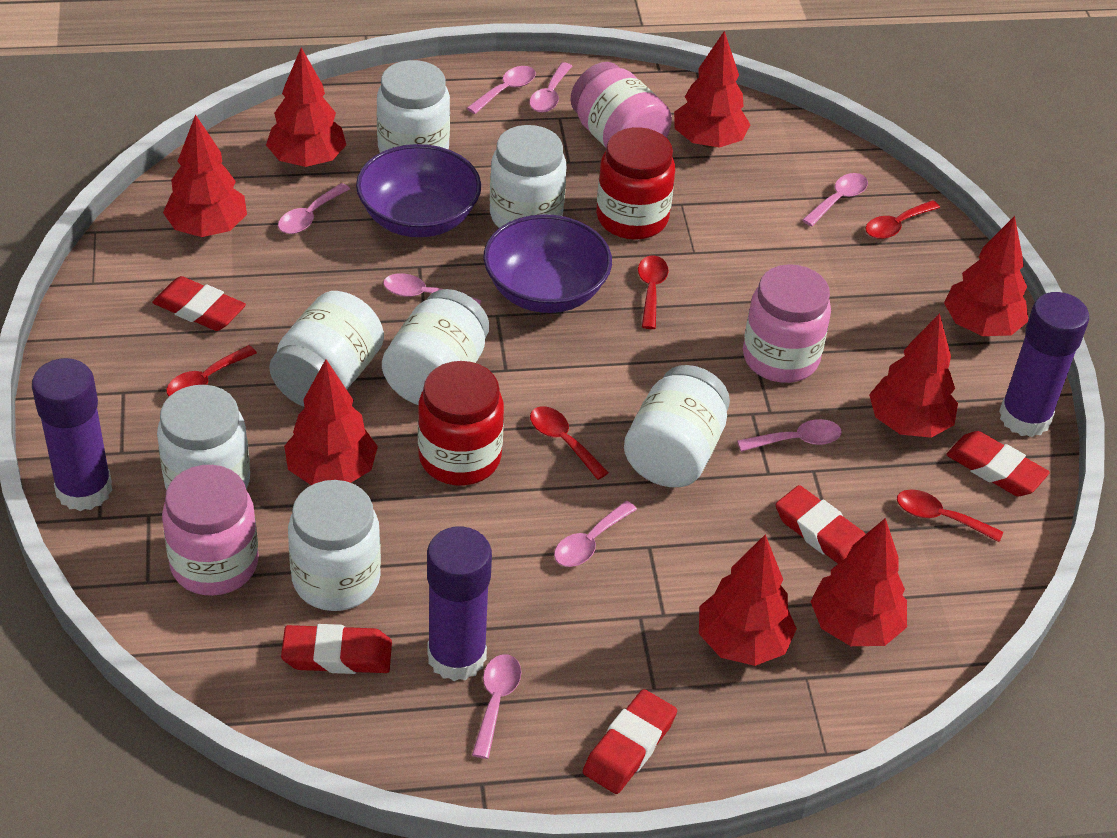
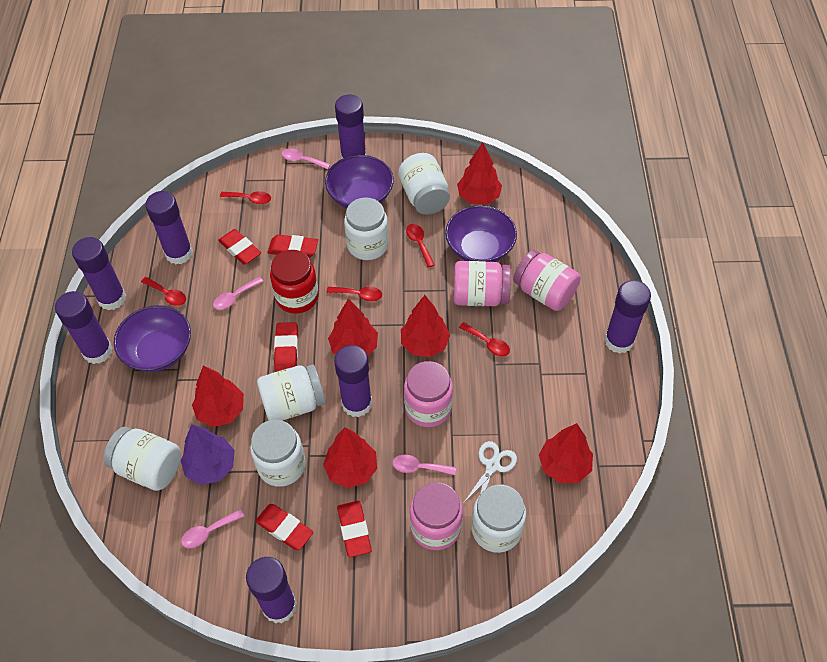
pink jar: 3 -> 4
pink spoon: 8 -> 4
purple bowl: 2 -> 3
purple glue stick: 3 -> 7
purple tree: 0 -> 1
red jar: 2 -> 1
red tree: 8 -> 6
white jar: 7 -> 6
white scissors: 0 -> 1

